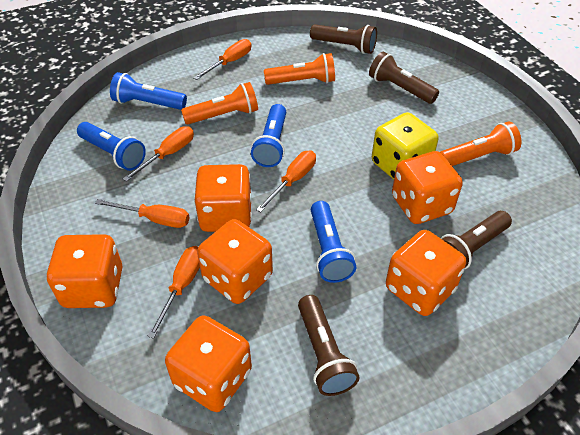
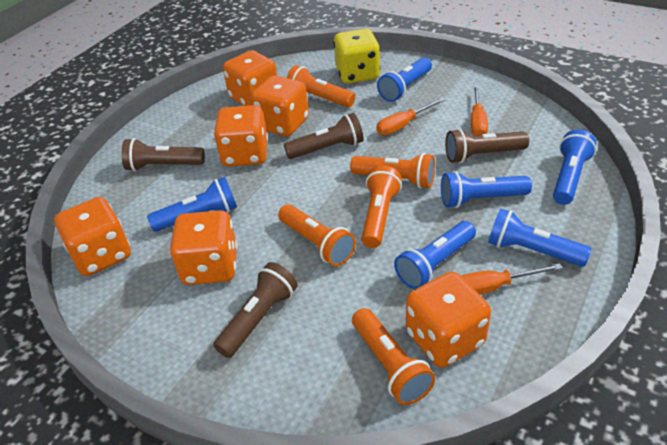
blue flashlight: 4 -> 6
orange flashlight: 3 -> 5
orange screwdriver: 5 -> 3

